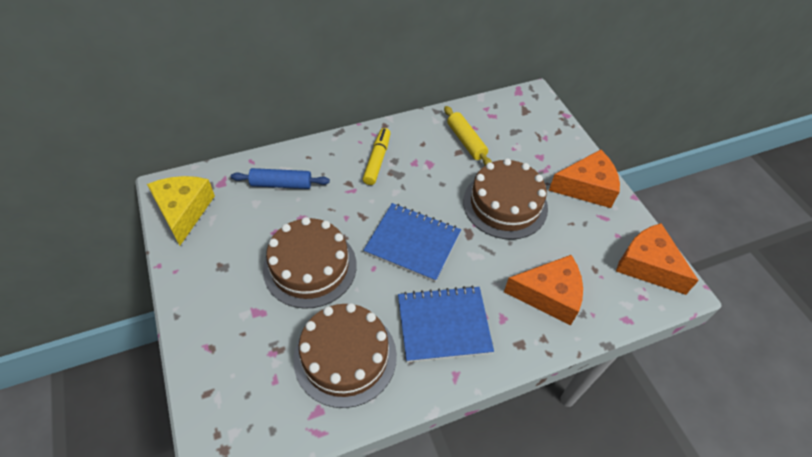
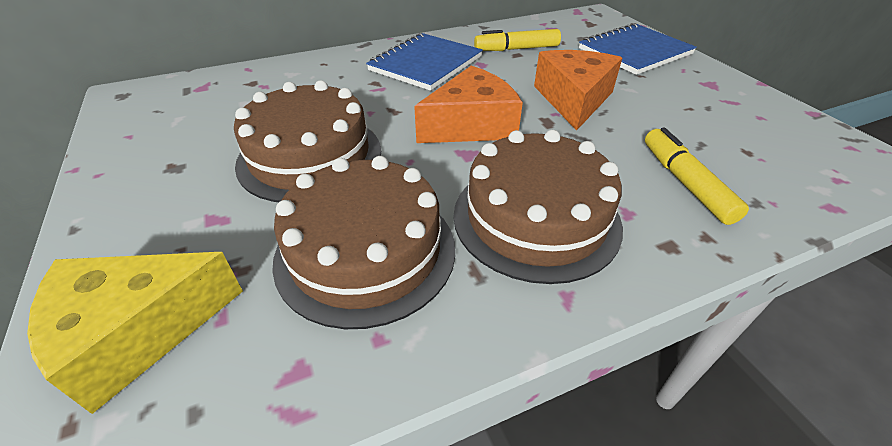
blue rolling pin: 1 -> 0
orange cheese: 3 -> 2
yellow marker: 1 -> 2
yellow rolling pin: 1 -> 0

